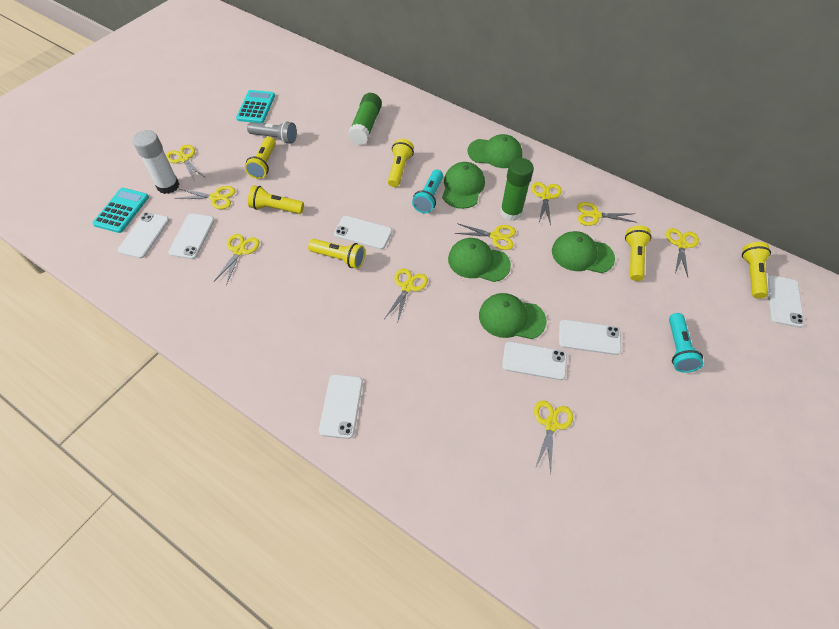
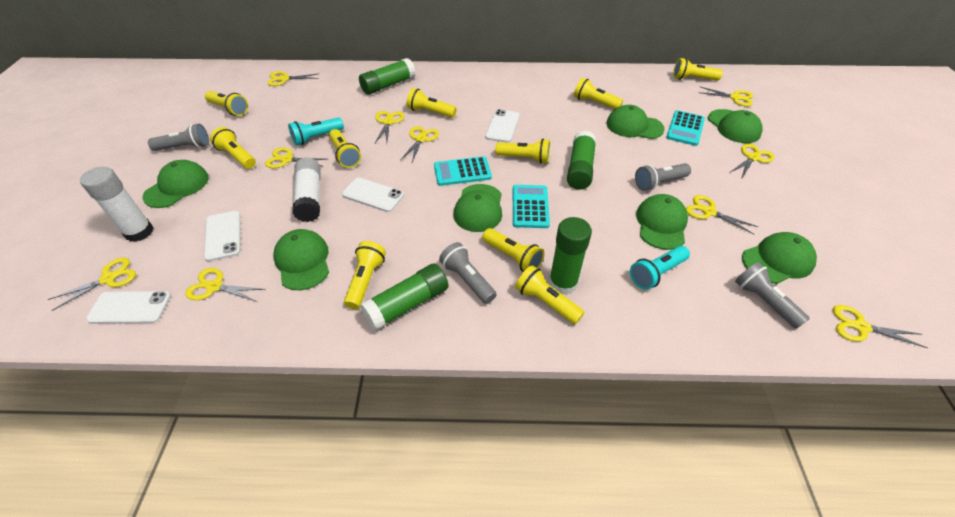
green cap: 5 -> 7
green glue stick: 2 -> 4
grey flashlight: 1 -> 4
turquoise calculator: 2 -> 3
white glue stick: 1 -> 2
white phone: 7 -> 4
yellow flashlight: 6 -> 10
yellow scissors: 9 -> 10

